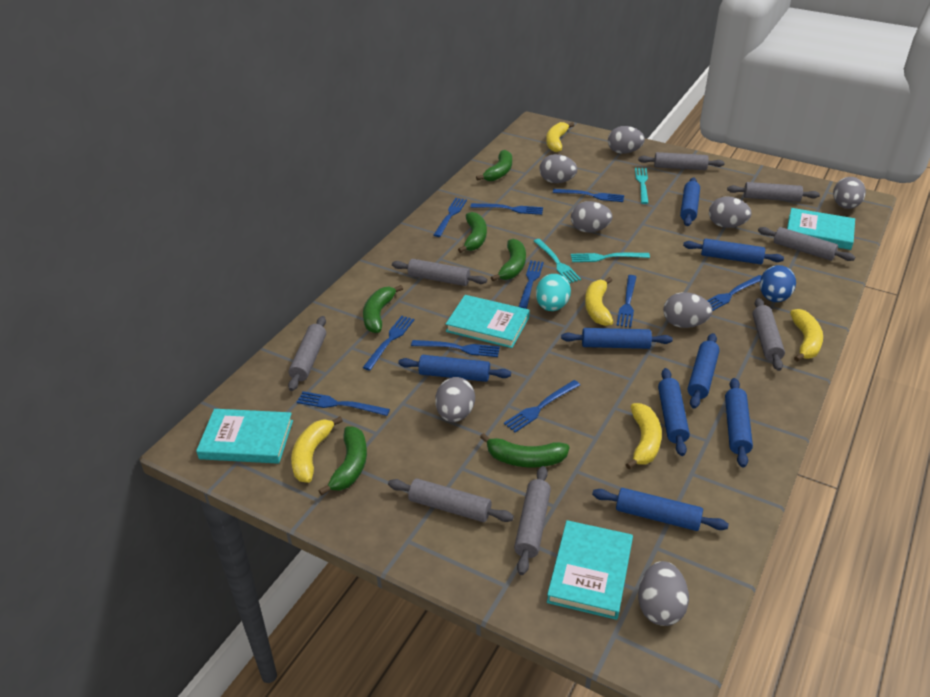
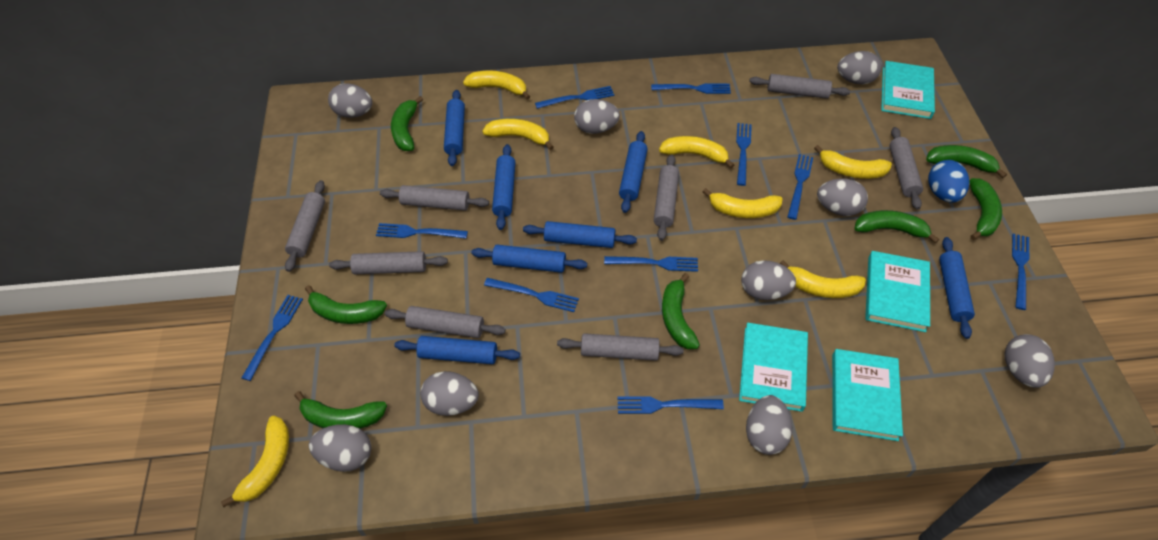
blue rolling pin: 8 -> 7
green banana: 6 -> 7
grey egg: 8 -> 9
turquoise egg: 1 -> 0
turquoise fork: 3 -> 0
yellow banana: 5 -> 7

